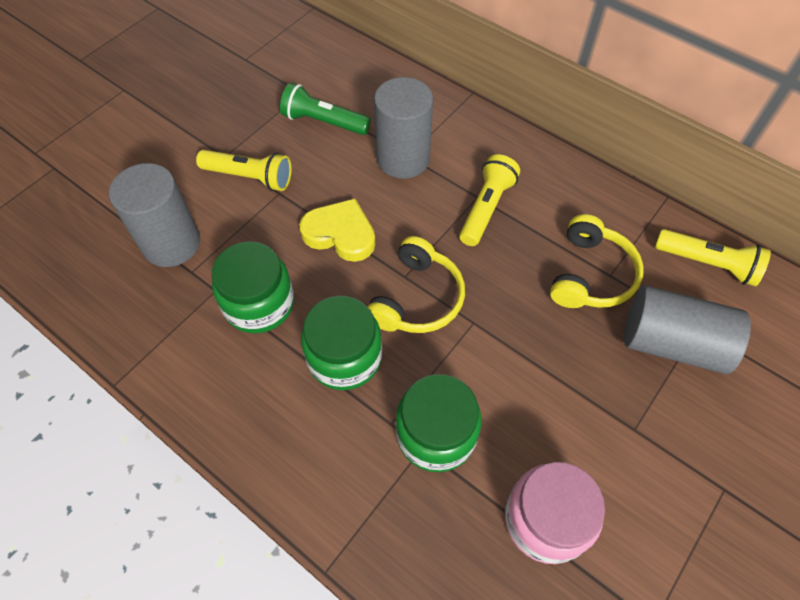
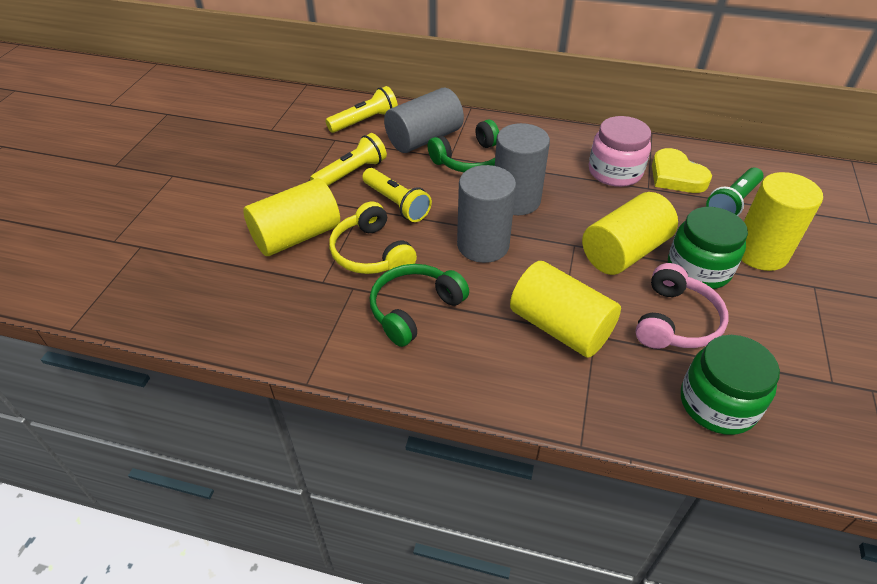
green headphones: 0 -> 2
green jar: 3 -> 2
pink headphones: 0 -> 1
yellow cylinder: 0 -> 4
yellow headphones: 2 -> 1

